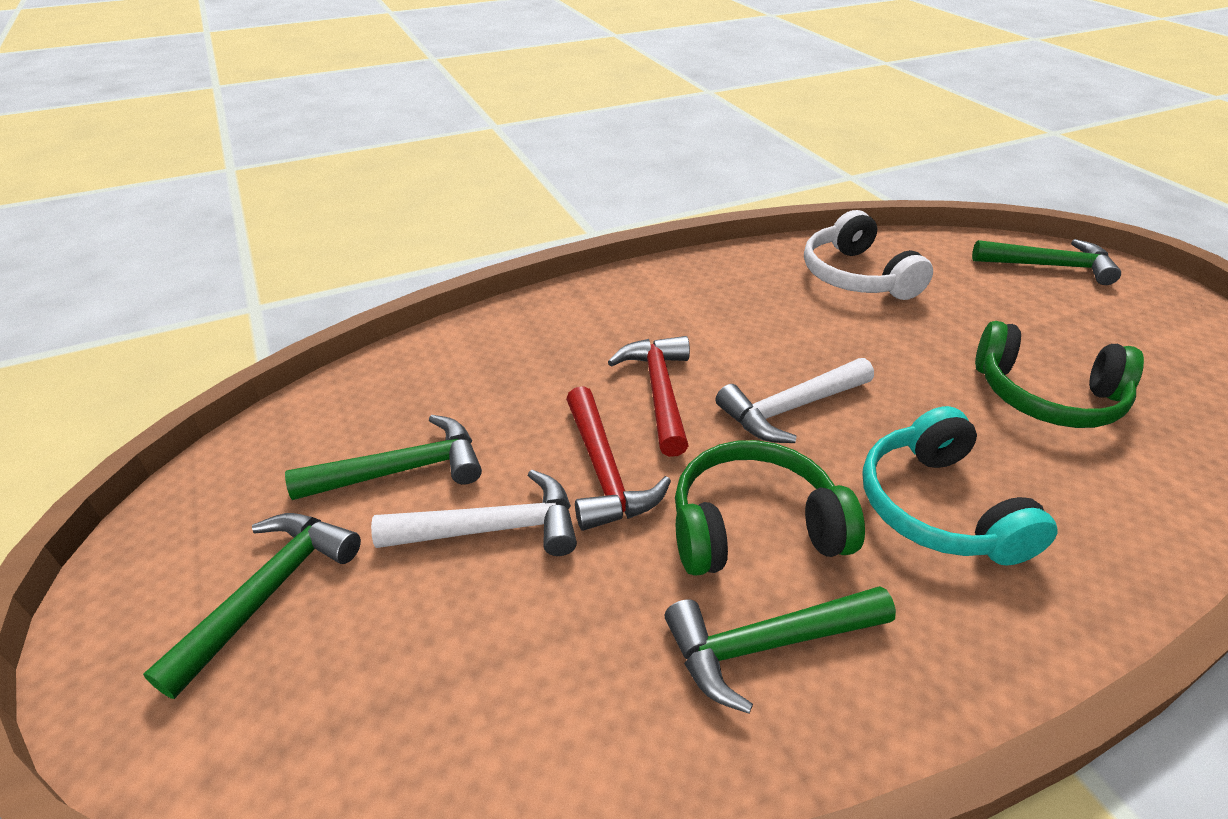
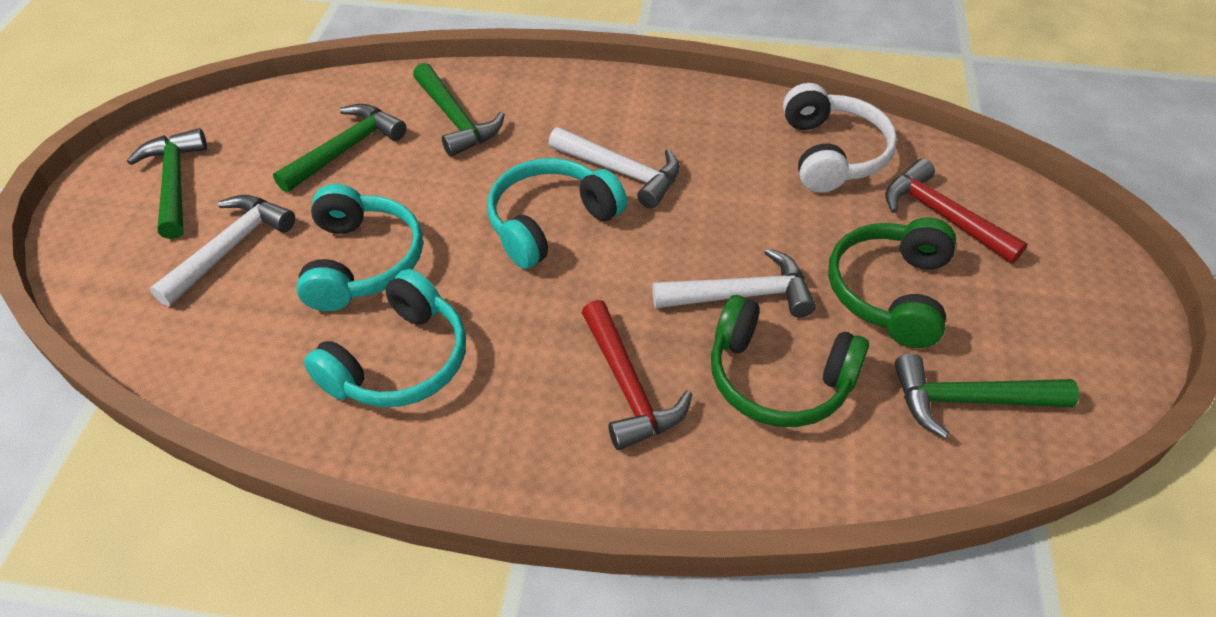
turquoise headphones: 1 -> 3
white hammer: 2 -> 3

